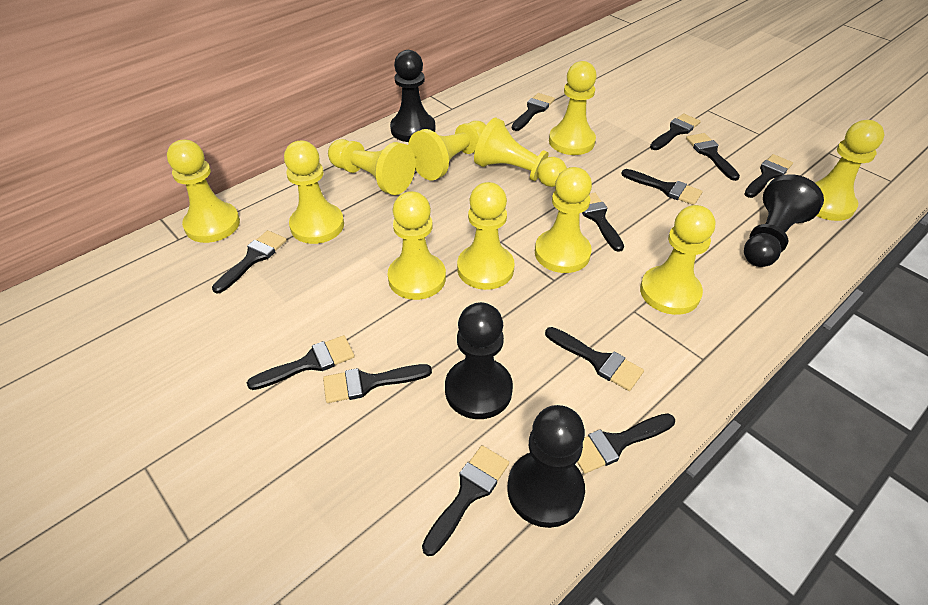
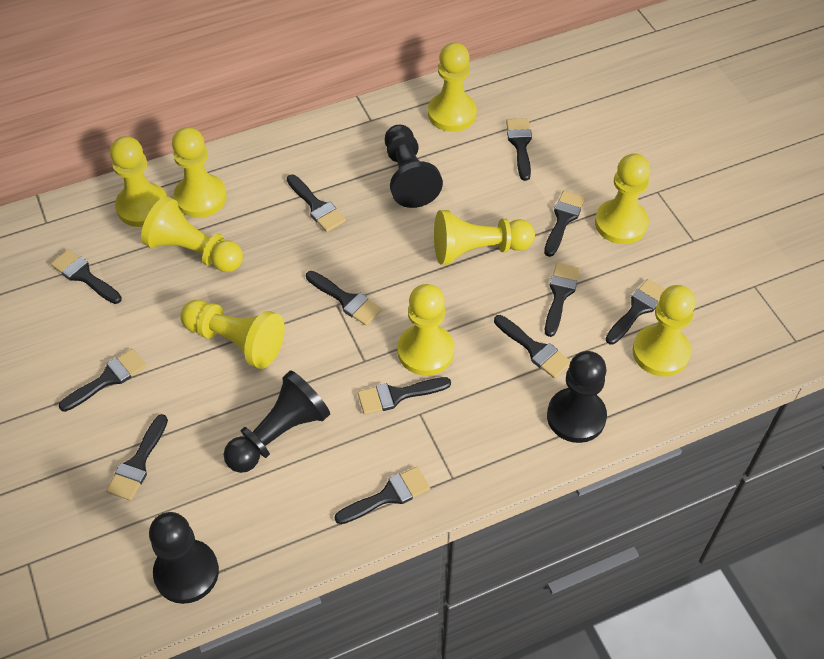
yellow pawn: 11 -> 9

